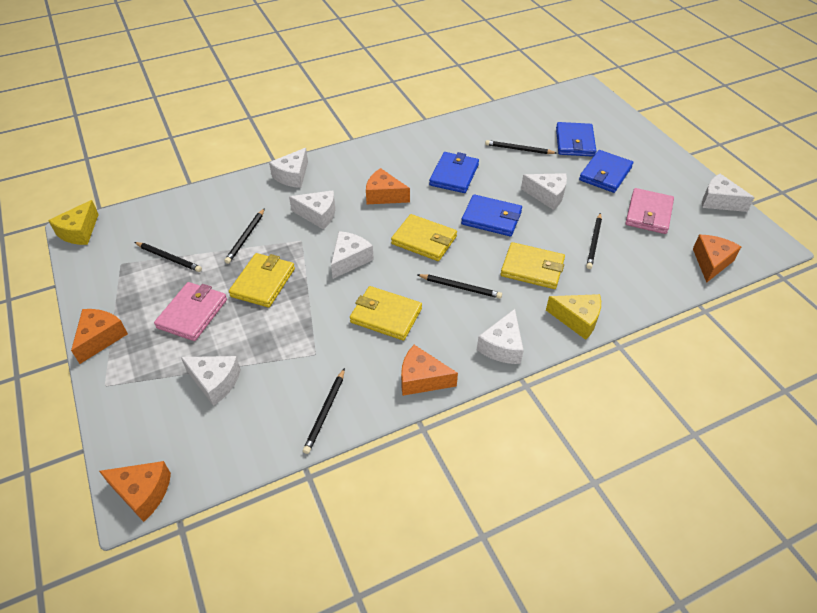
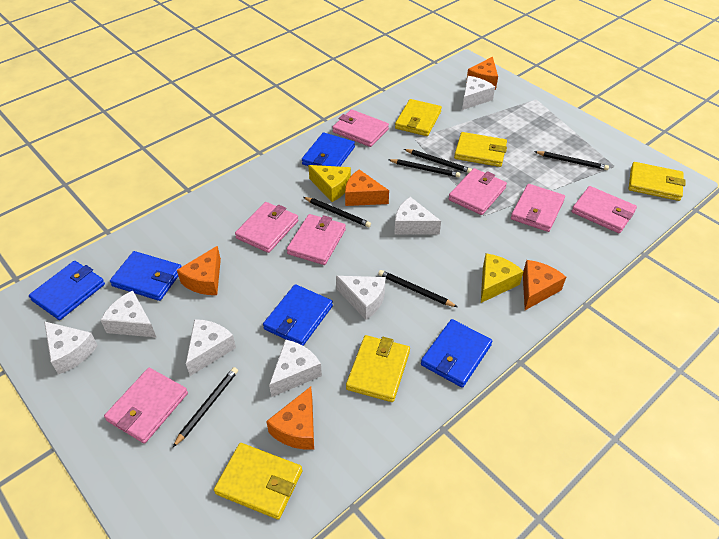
blue wallet: 4 -> 5
pink wallet: 2 -> 7
yellow wallet: 4 -> 5

